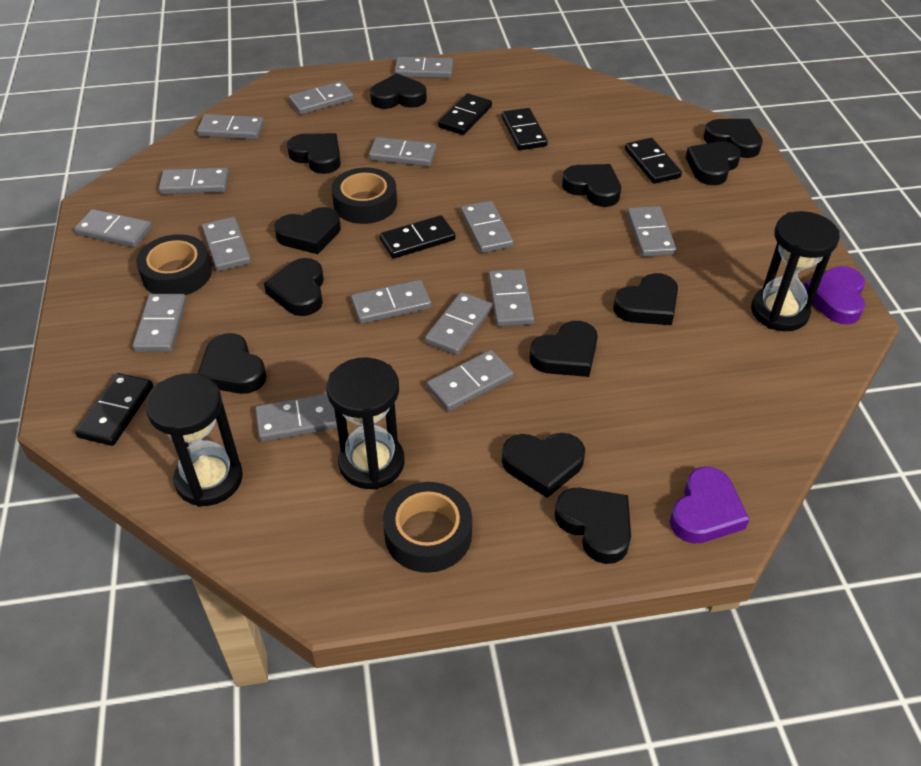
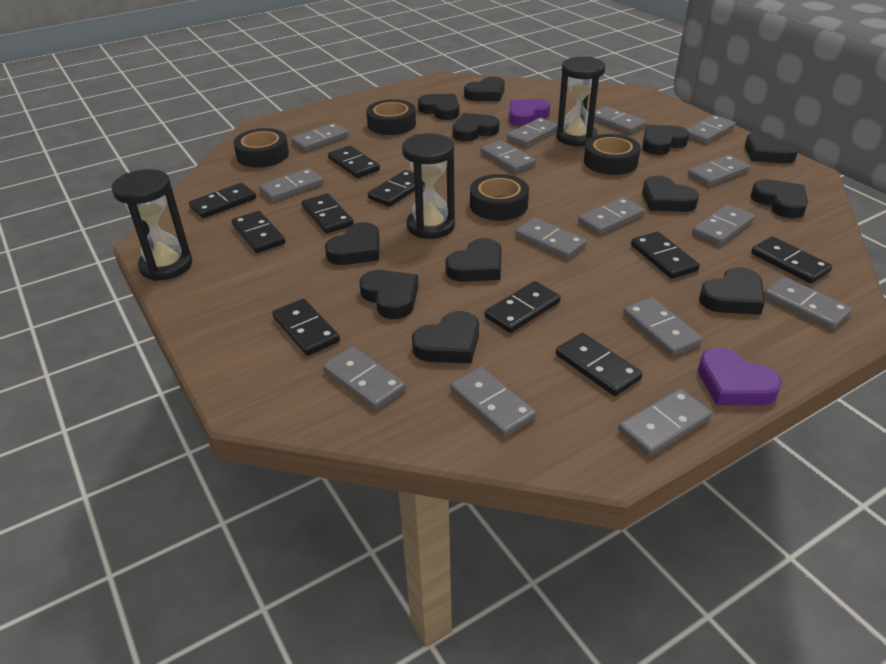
black domino: 5 -> 10
black tape: 3 -> 4

